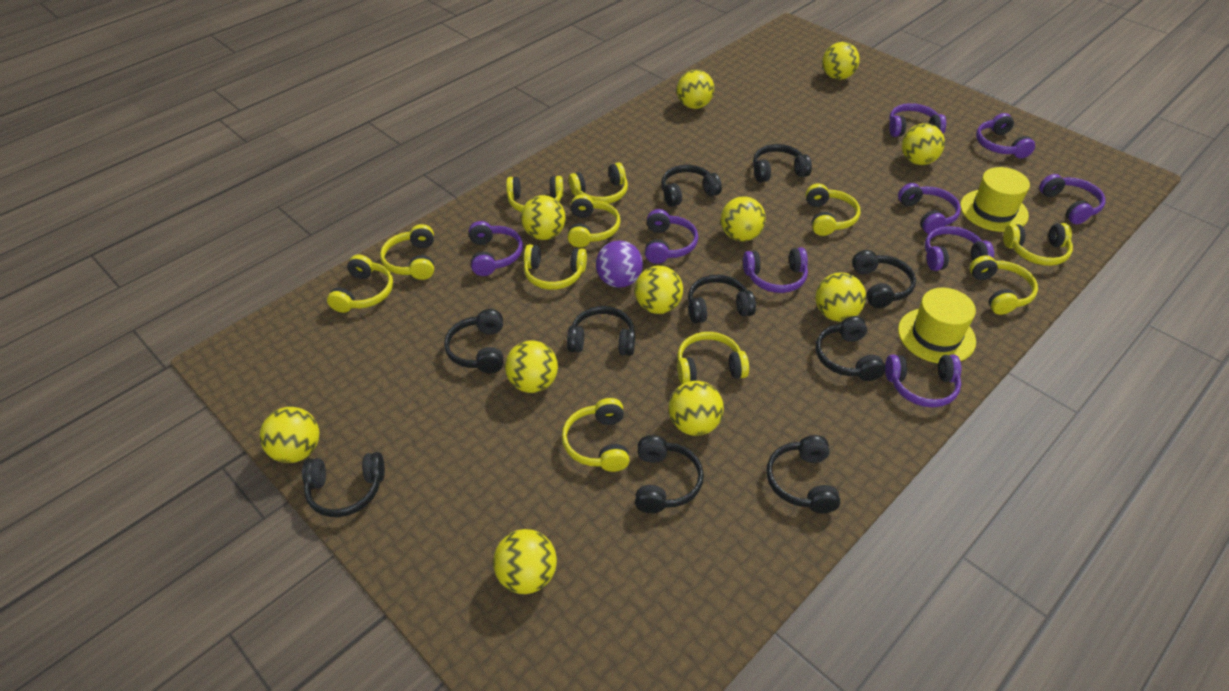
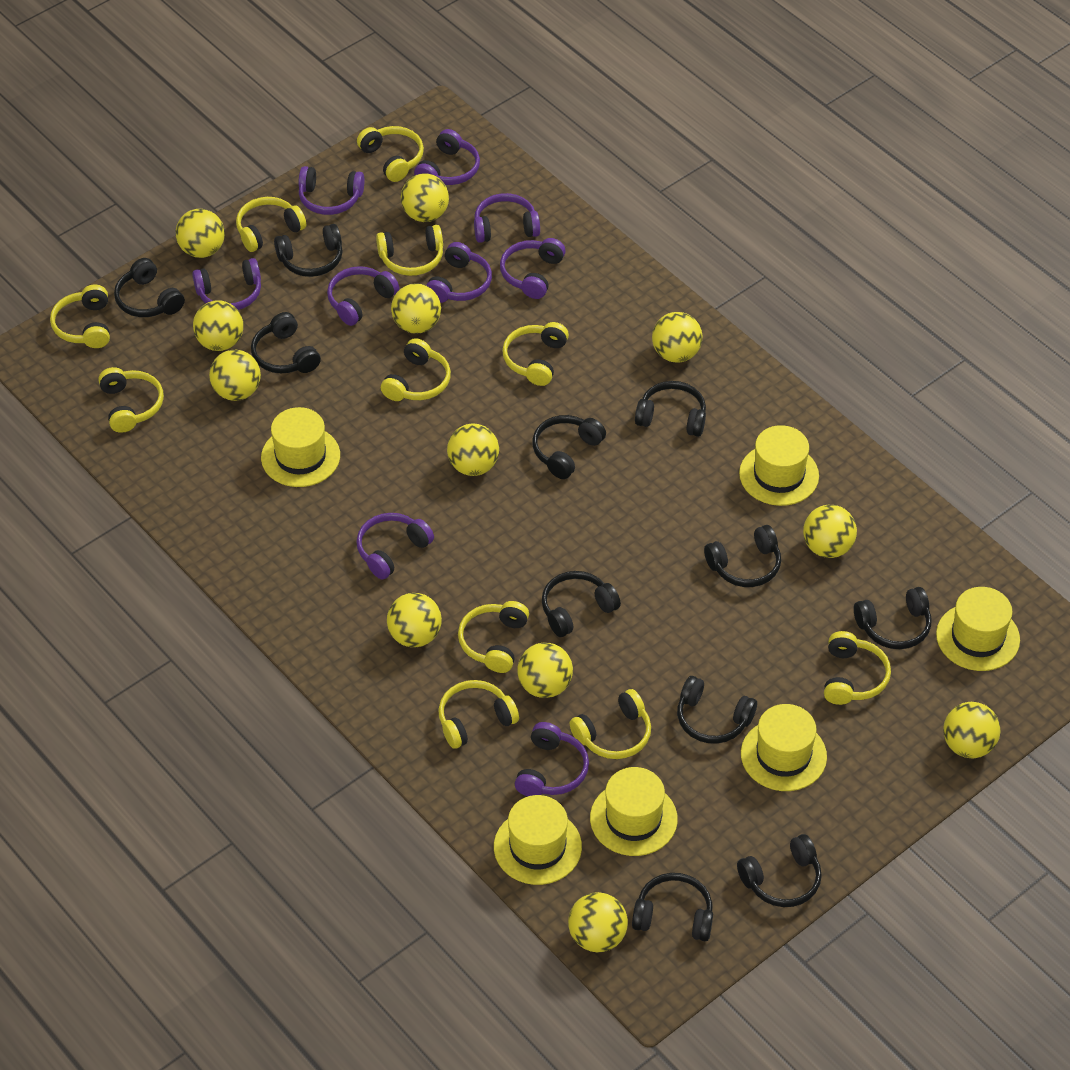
black headphones: 10 -> 11
purple ball: 1 -> 0
yellow ball: 11 -> 12
yellow hat: 2 -> 6

